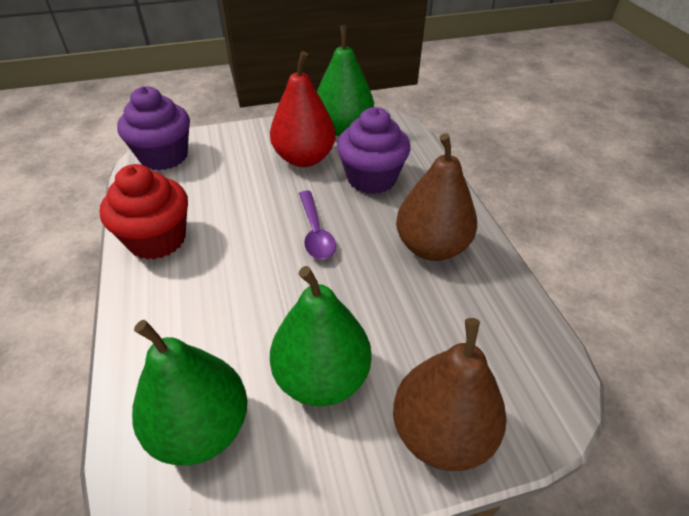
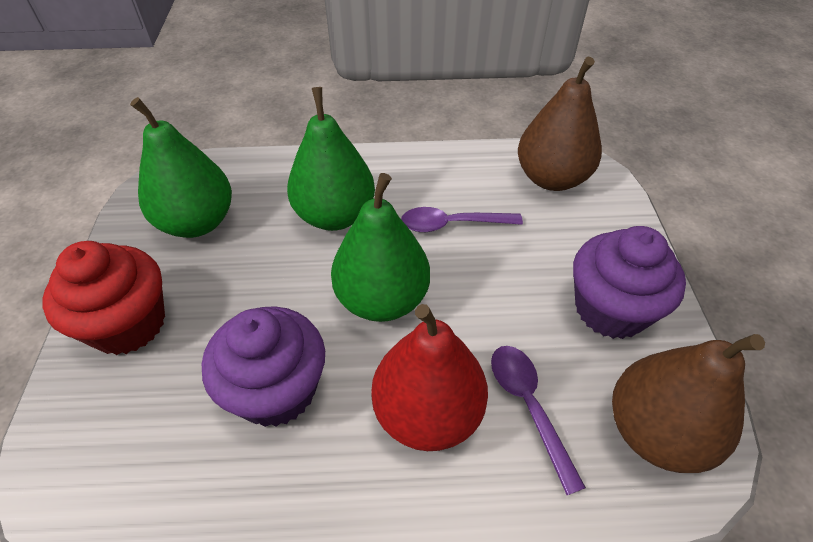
purple spoon: 1 -> 2

